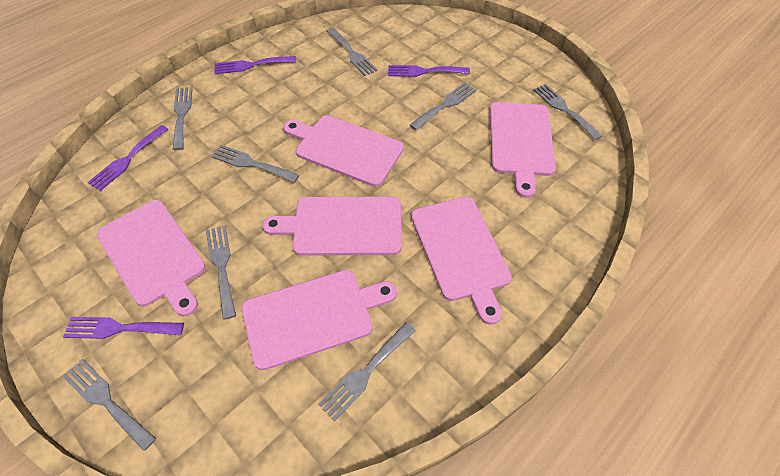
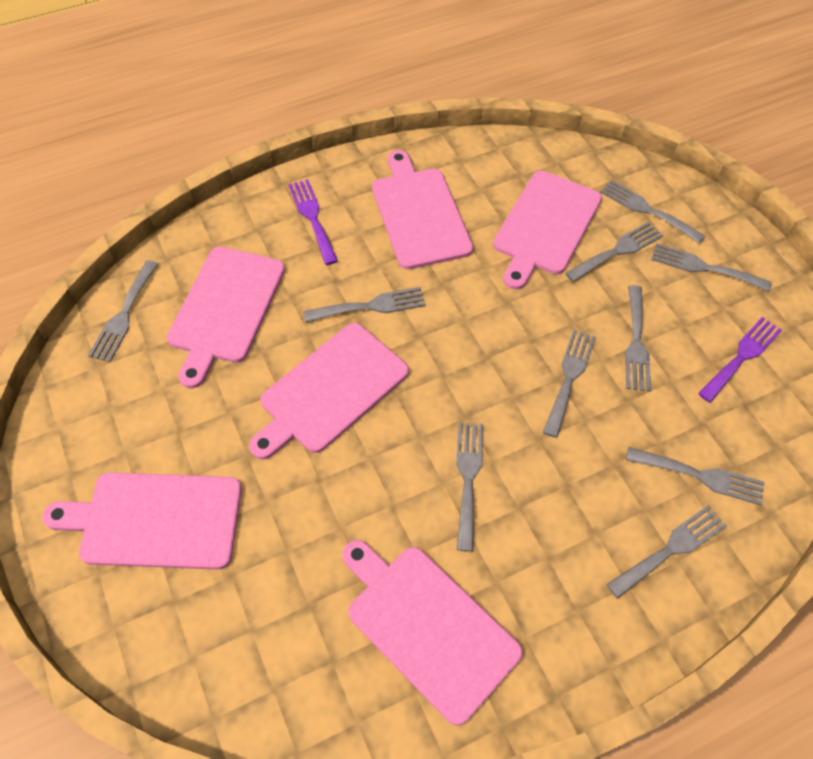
grey fork: 8 -> 10
purple fork: 4 -> 2

